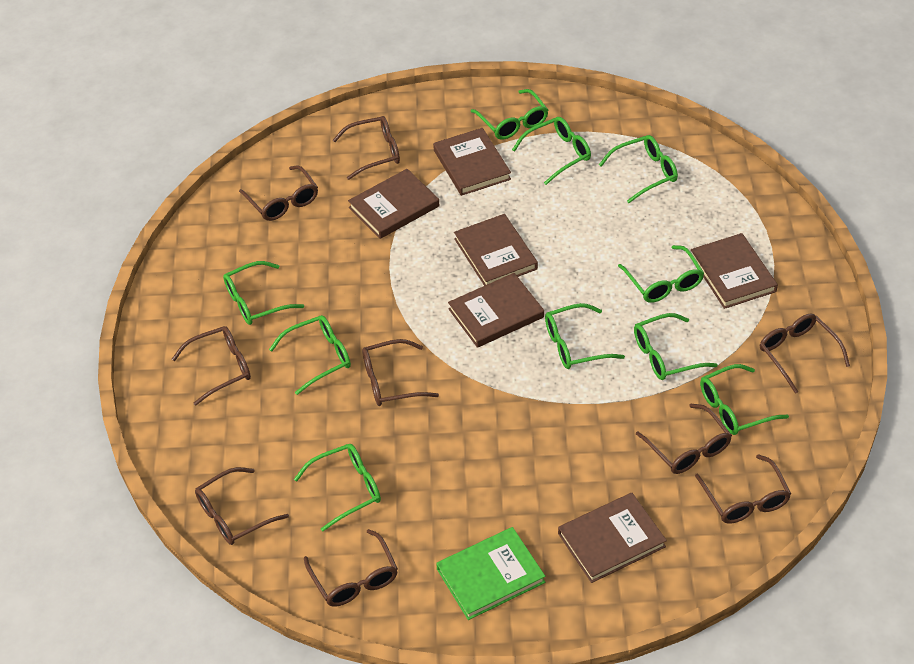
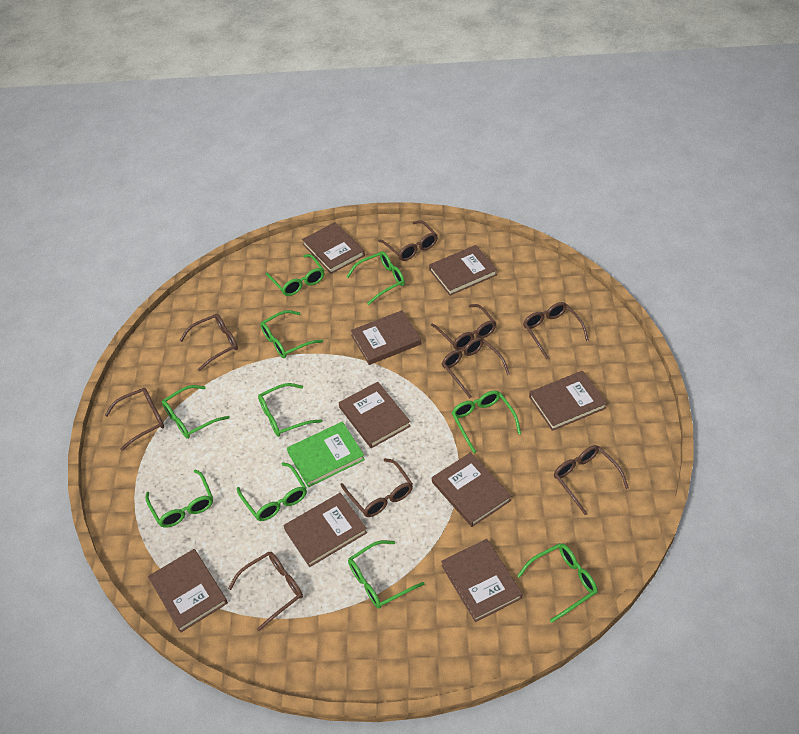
brown book: 6 -> 9

